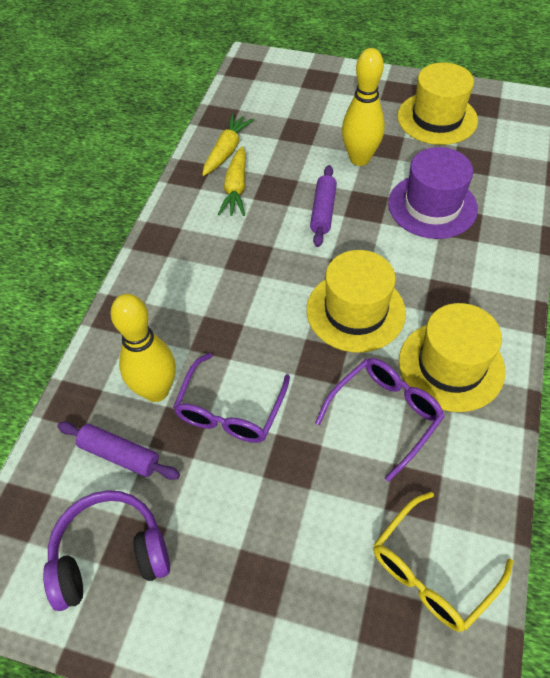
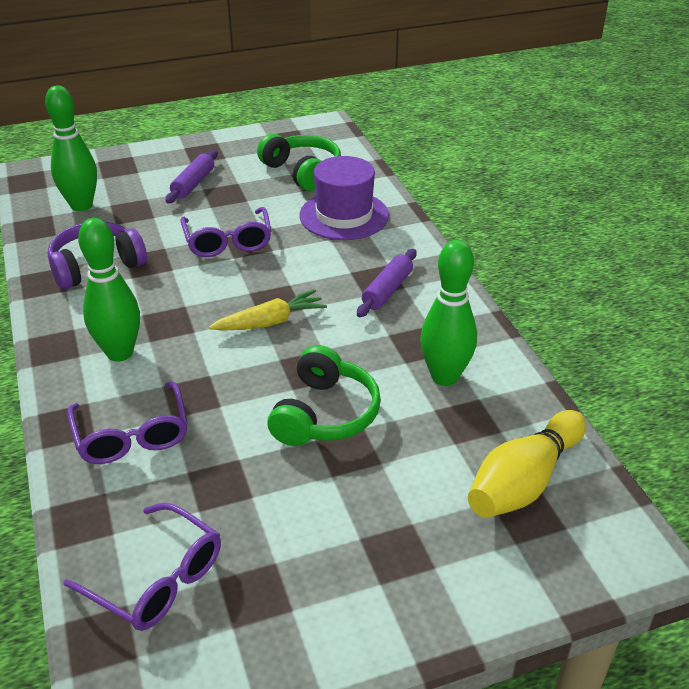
green bowling pin: 0 -> 3
green headphones: 0 -> 2
purple glasses: 2 -> 3
yellow bowling pin: 2 -> 1
yellow carrot: 2 -> 1
yellow glasses: 1 -> 0
yellow hat: 3 -> 0

